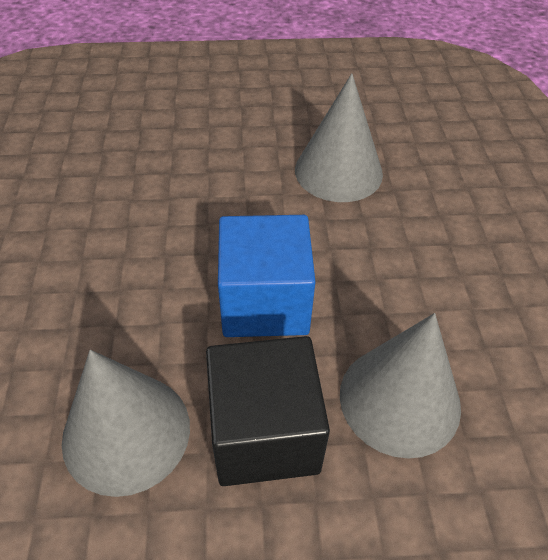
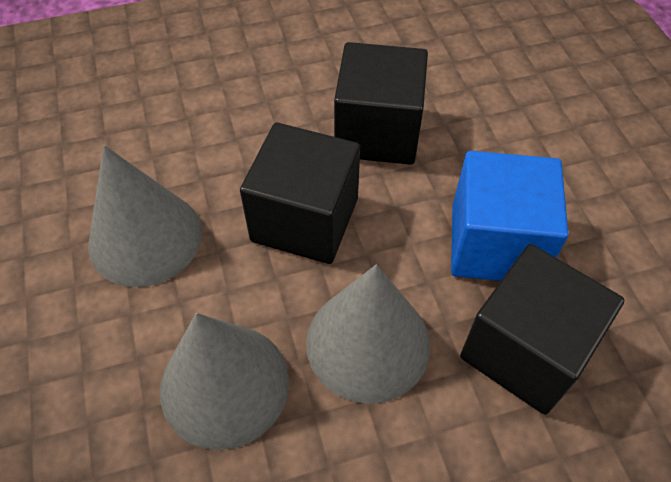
black cube: 1 -> 3

